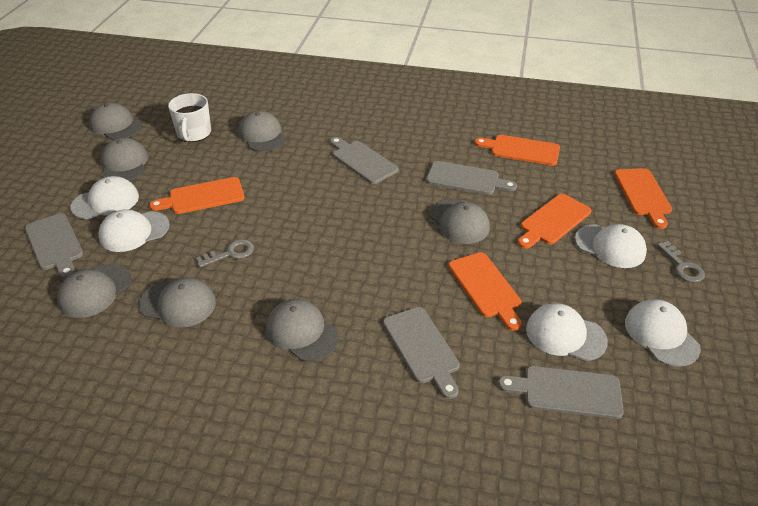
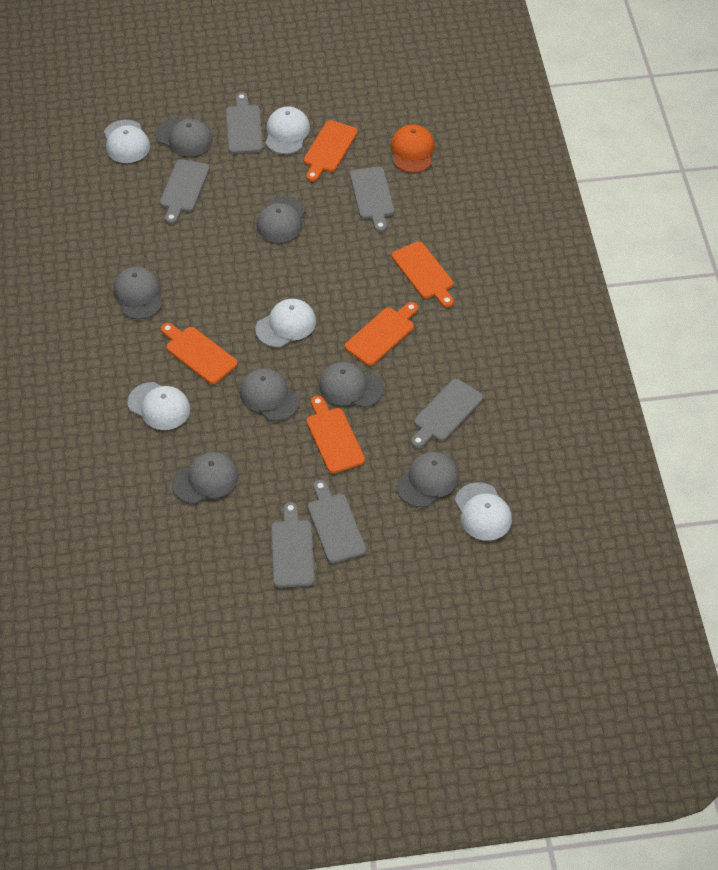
grey cutting board: 5 -> 6
grey key: 2 -> 0
orange cap: 0 -> 1
white mug: 1 -> 0

